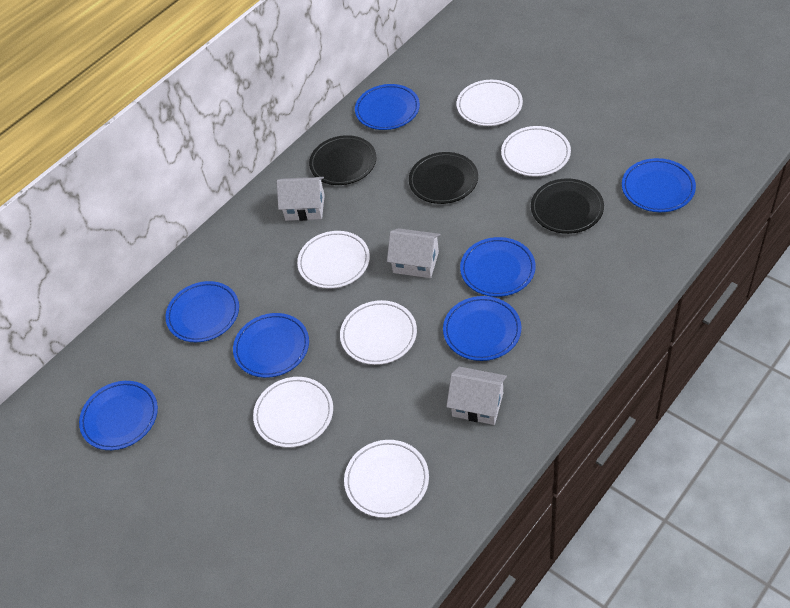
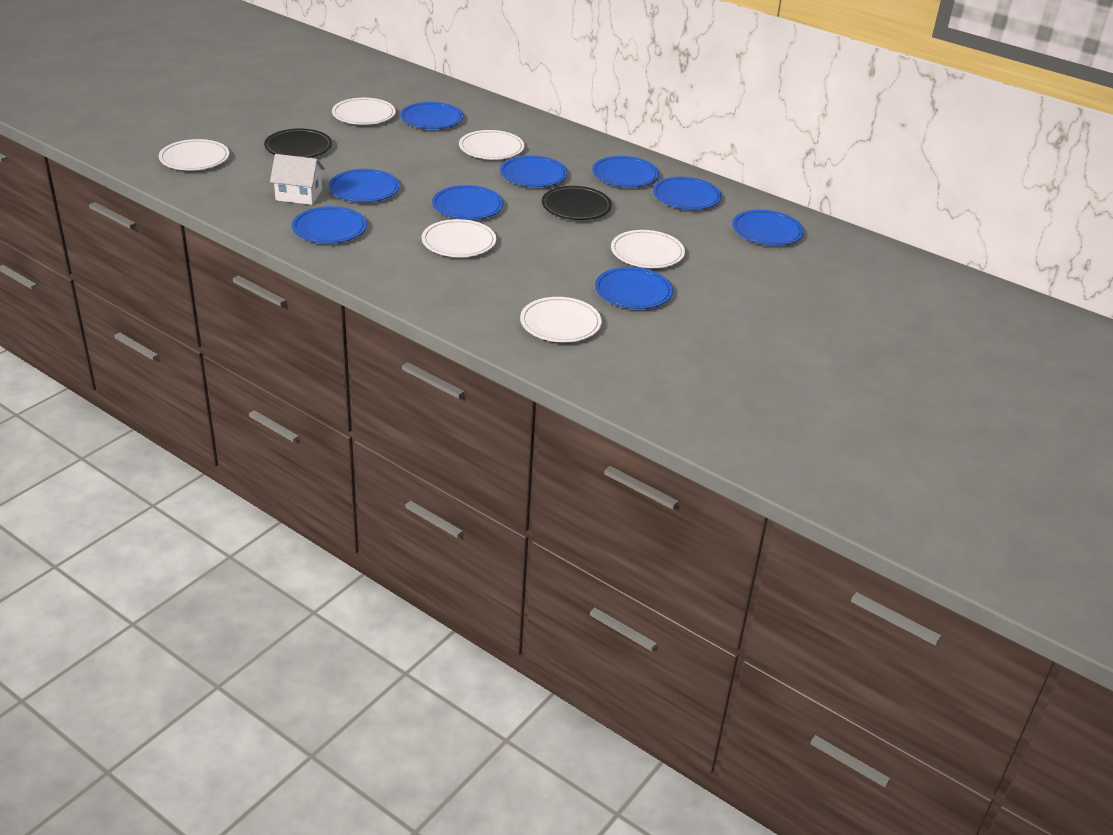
black plate: 3 -> 2
blue plate: 7 -> 9
white house: 3 -> 1

